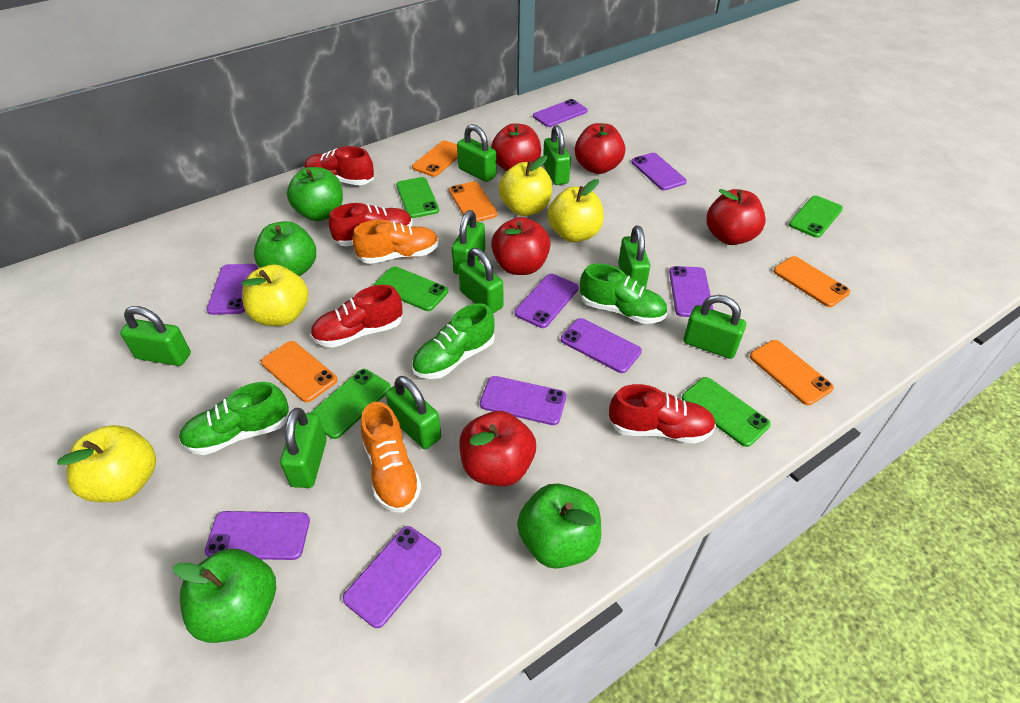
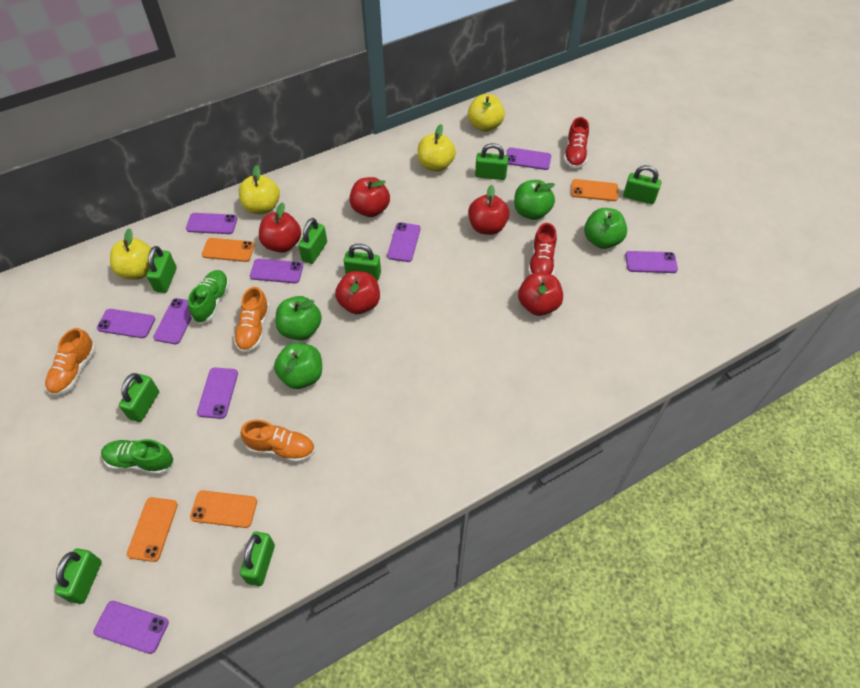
green padlock: 9 -> 8
green phone: 5 -> 0
green shoe: 3 -> 2
orange phone: 5 -> 4
orange shoe: 2 -> 3
red shoe: 4 -> 2

